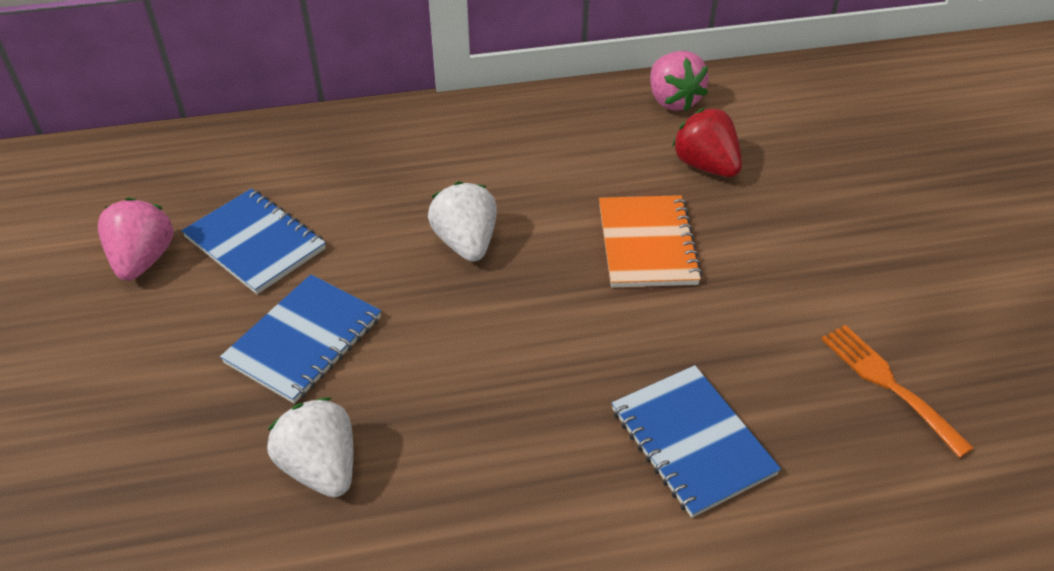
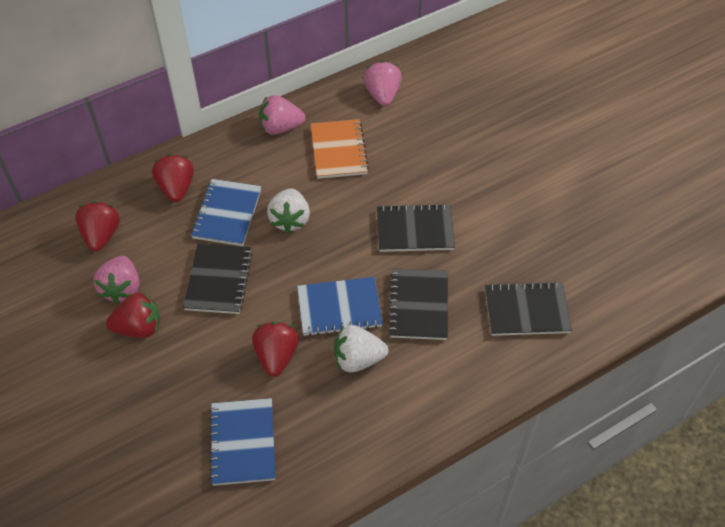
black notebook: 0 -> 4
orange fork: 1 -> 0
pink strawberry: 2 -> 3
red strawberry: 1 -> 4

